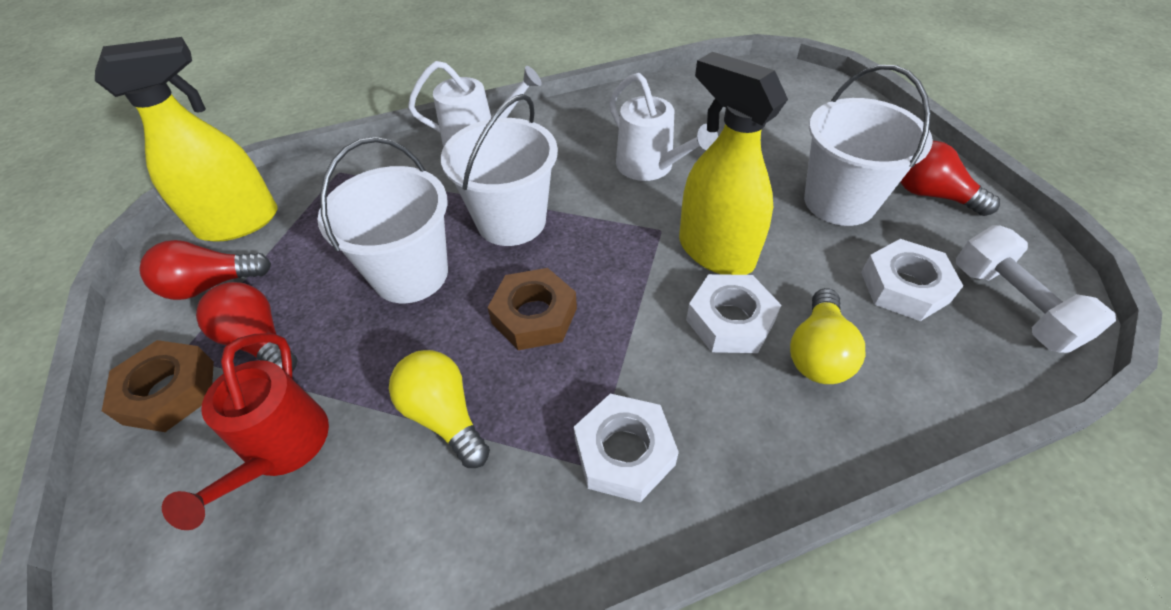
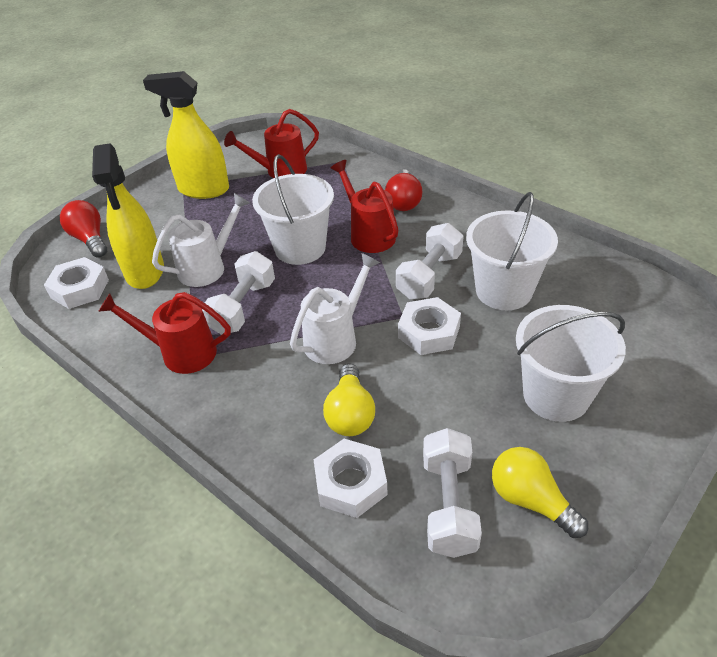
brown nut: 2 -> 0
red light bulb: 3 -> 2
red watering can: 1 -> 3
white dumbbell: 1 -> 3

